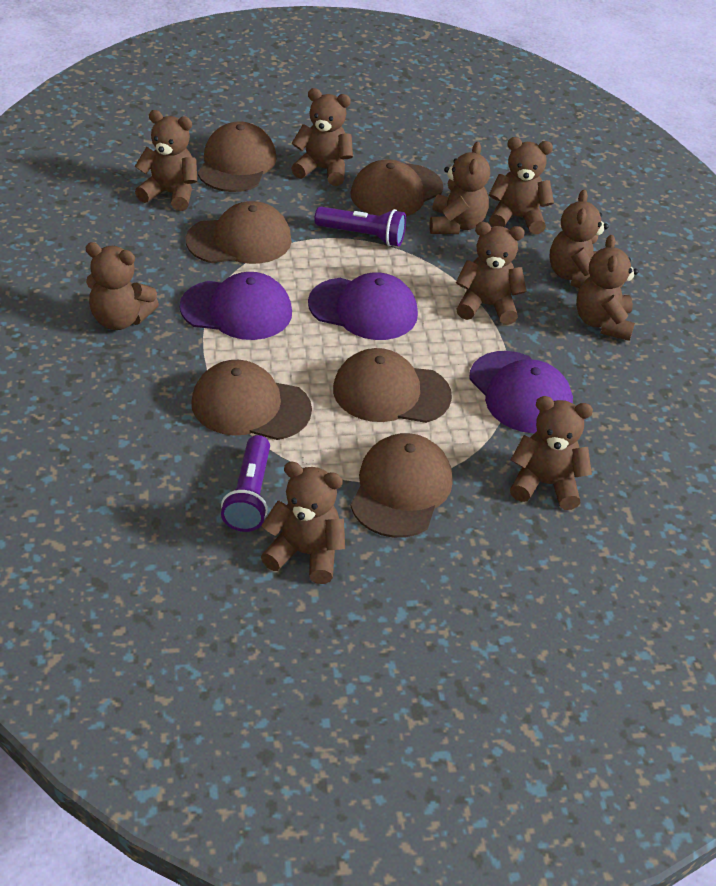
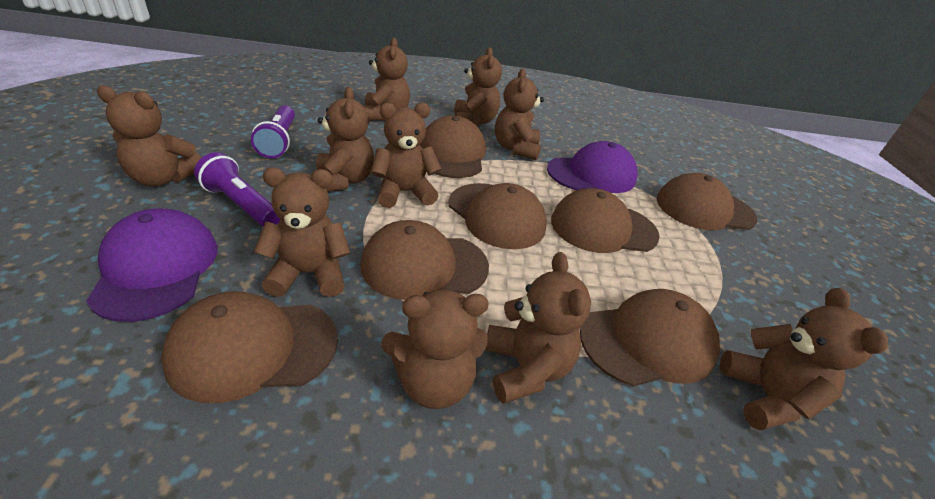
brown cap: 6 -> 7
purple cap: 3 -> 2

